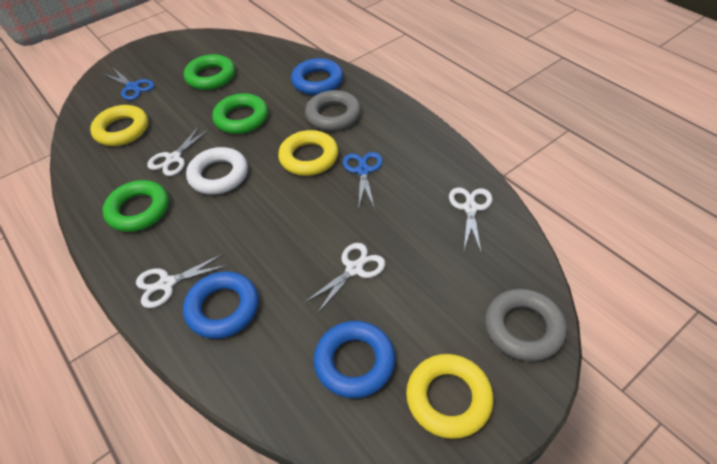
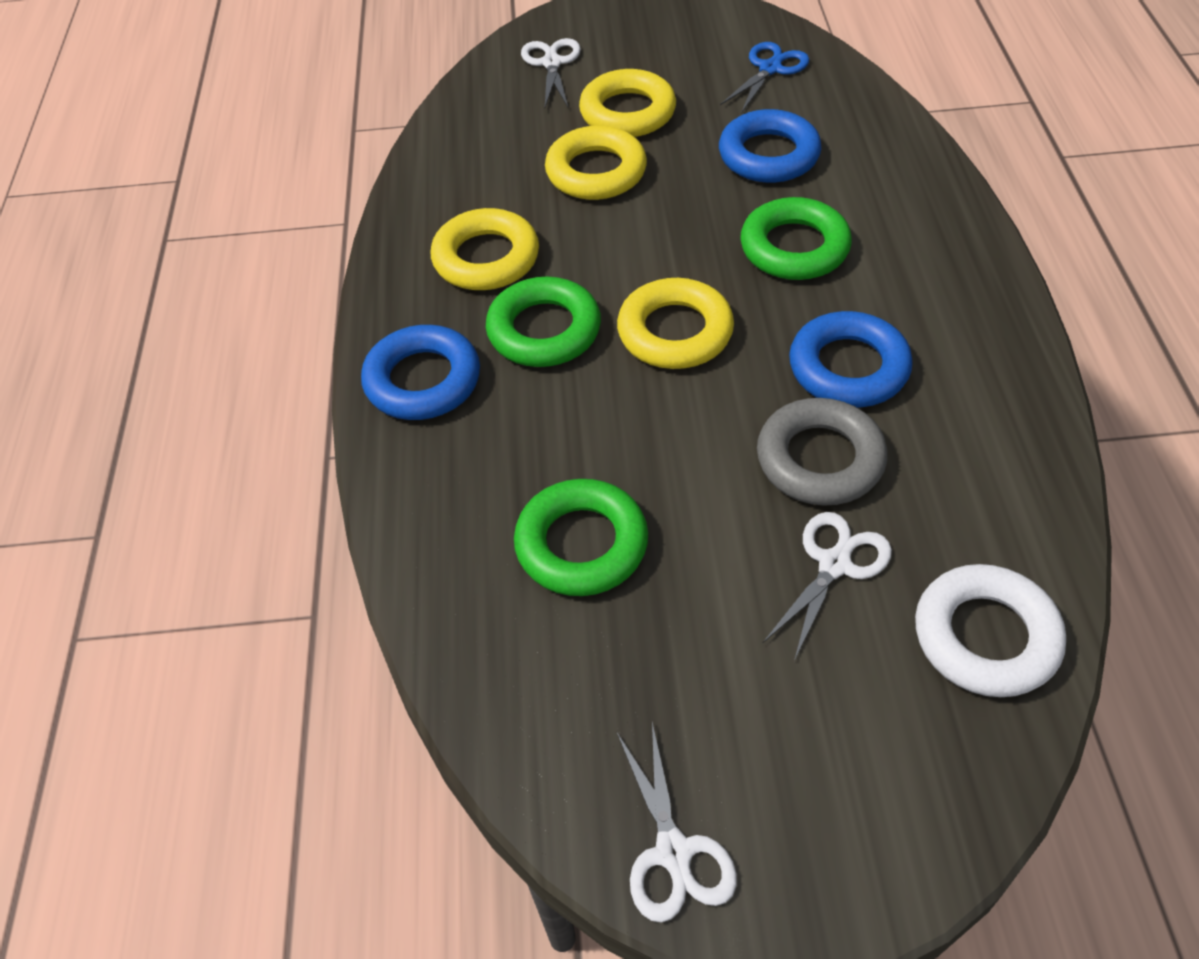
blue scissors: 2 -> 1
grey ring: 2 -> 1
white scissors: 4 -> 3
yellow ring: 3 -> 4

